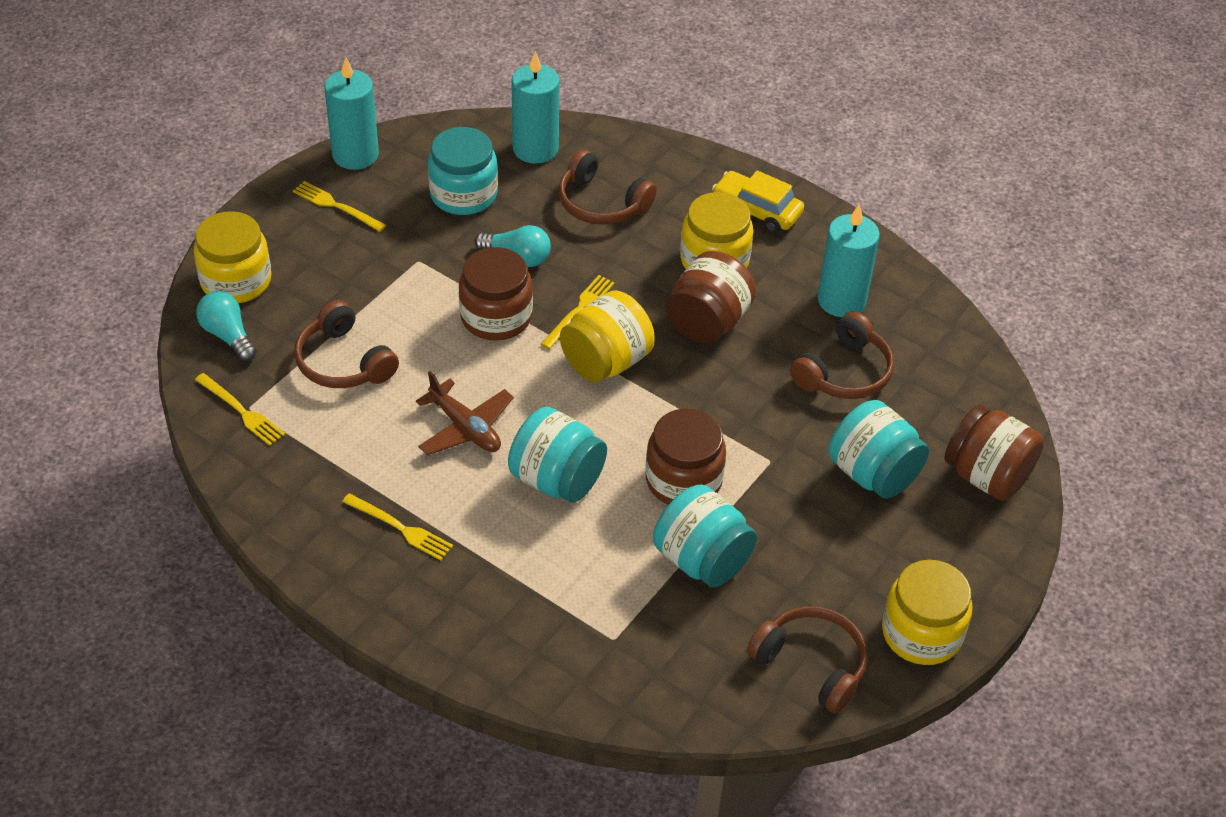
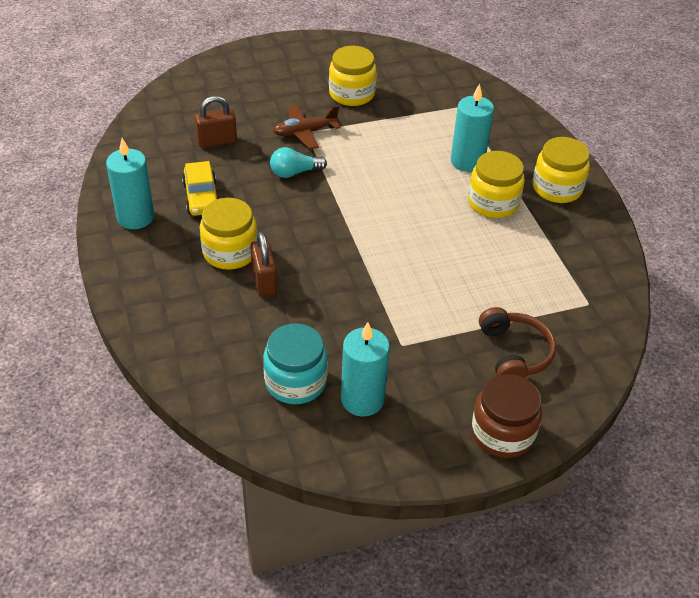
brown headphones: 4 -> 1
brown jar: 4 -> 1
brown padlock: 0 -> 2
turquoise jar: 4 -> 1
turquoise light bulb: 2 -> 1
yellow fork: 4 -> 0

